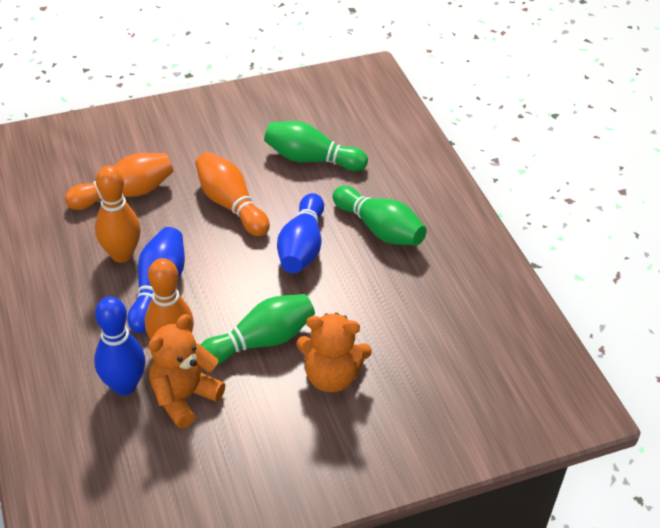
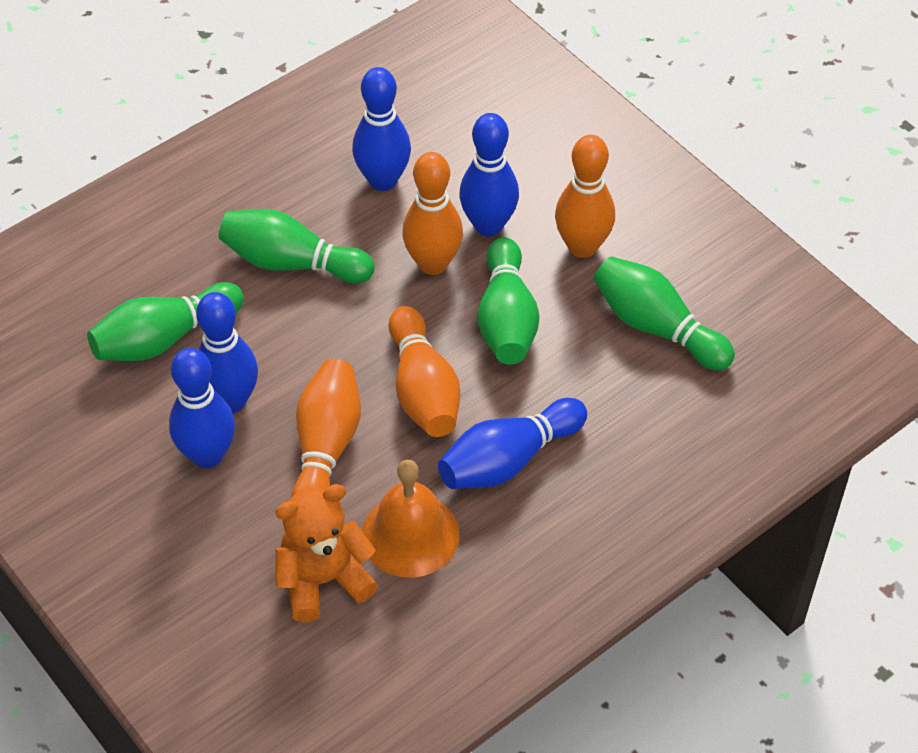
blue bowling pin: 3 -> 5
green bowling pin: 3 -> 4
orange bell: 0 -> 1
orange teddy bear: 2 -> 1

